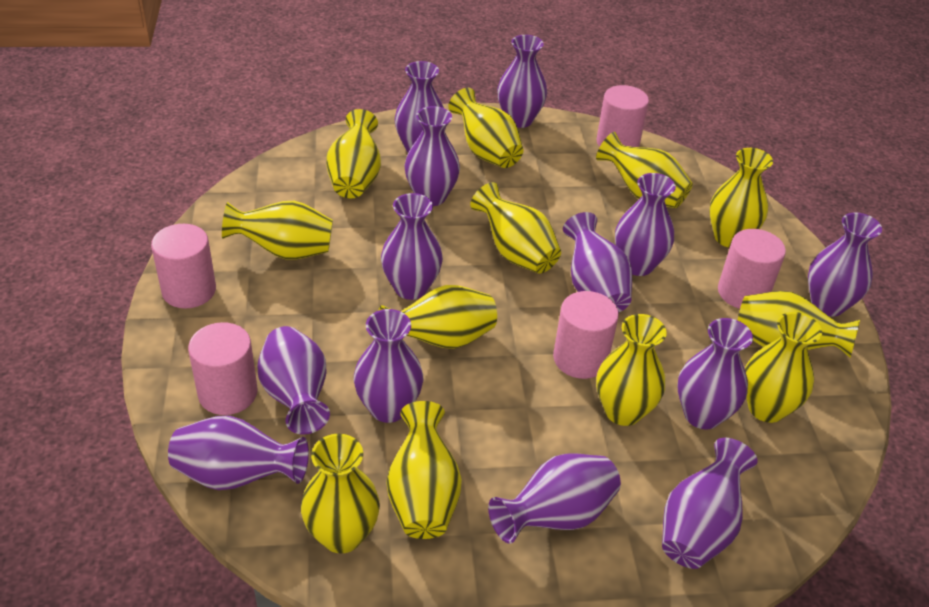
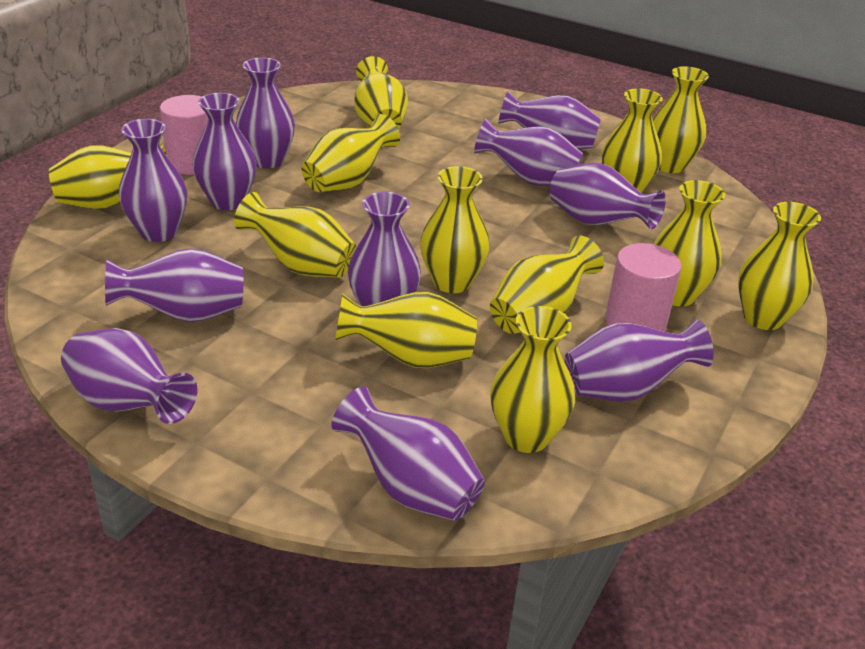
pink cylinder: 5 -> 2
purple vase: 13 -> 11

